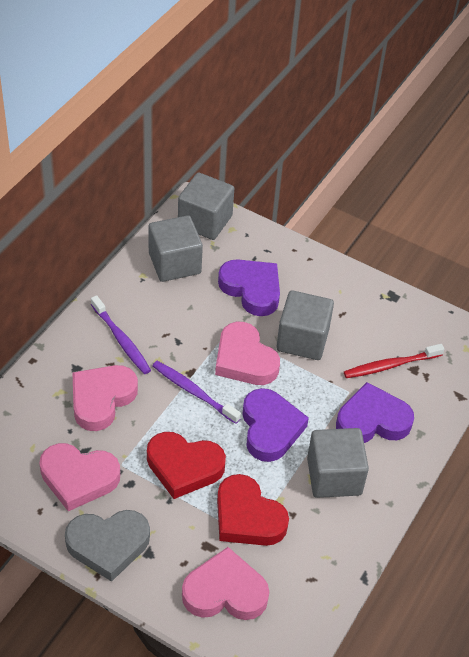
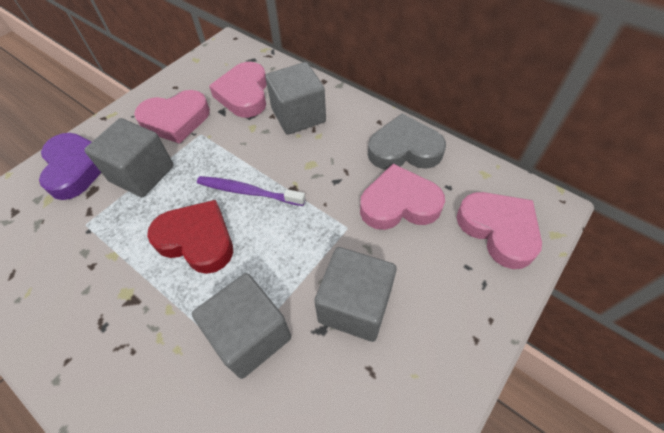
purple heart: 3 -> 1
purple toothbrush: 2 -> 1
red heart: 2 -> 1
red toothbrush: 1 -> 0

